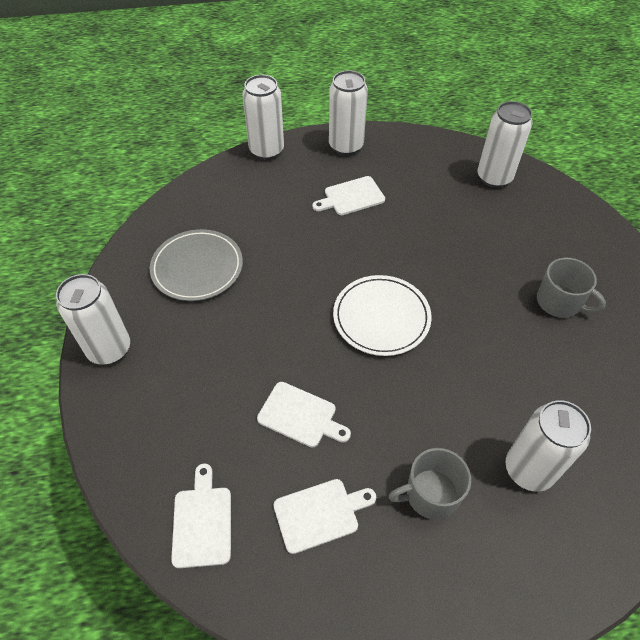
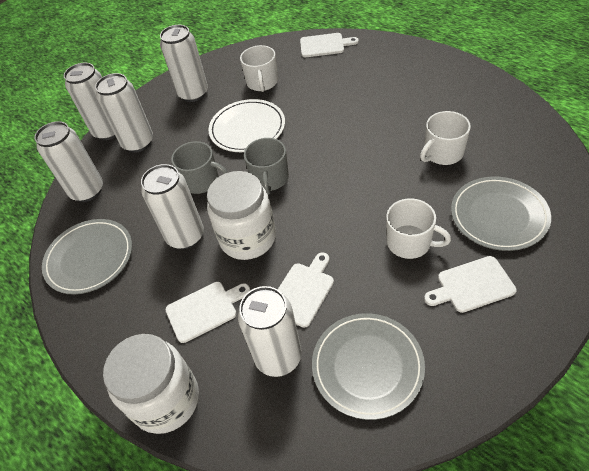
grey plate: 1 -> 3
white can: 5 -> 6
white jar: 0 -> 2
white mug: 0 -> 3

